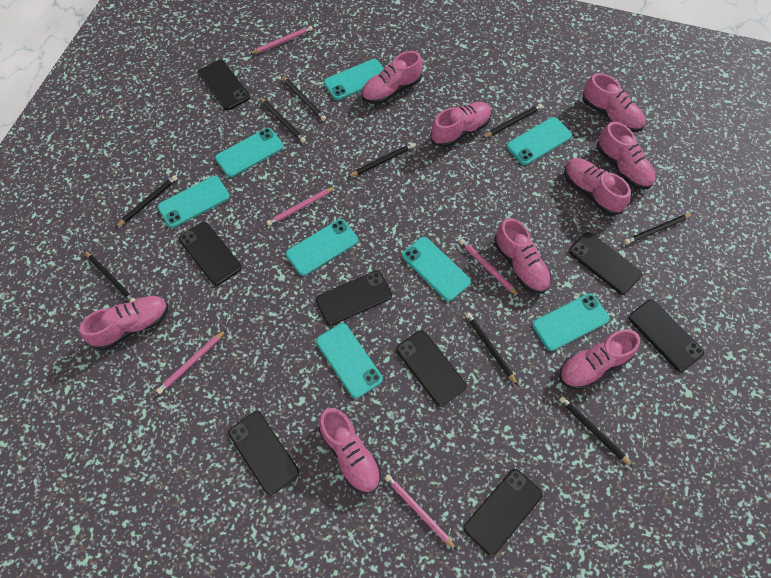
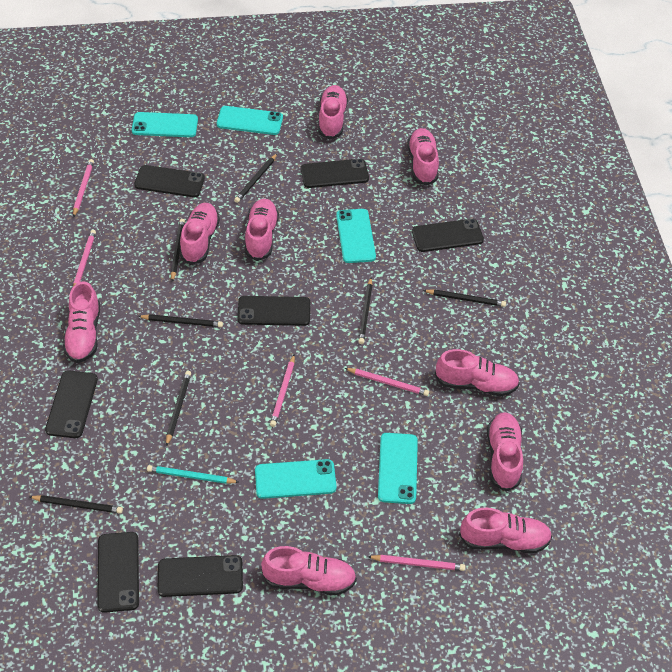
black pencil: 9 -> 7
black phone: 8 -> 7
turquoise pencil: 0 -> 1
turquoise phone: 8 -> 5

